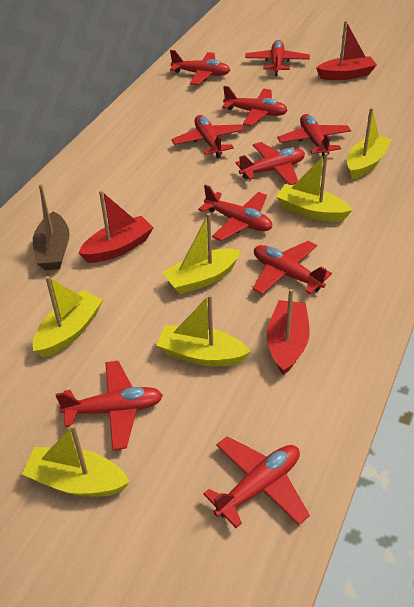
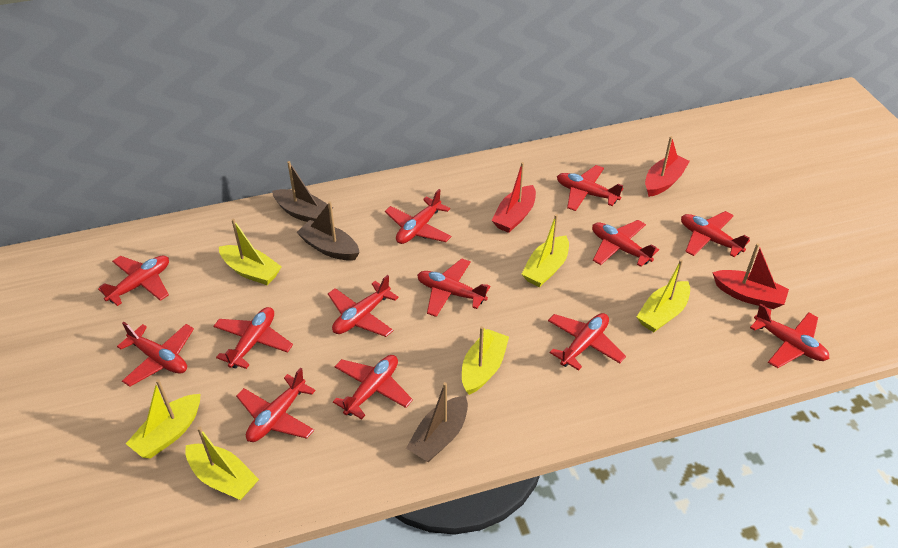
brown boat: 1 -> 3
red plane: 10 -> 13

